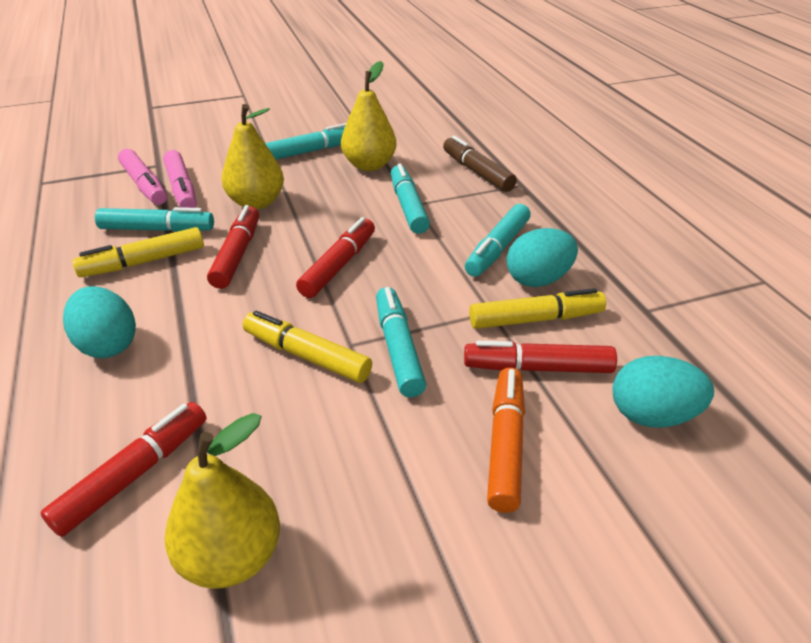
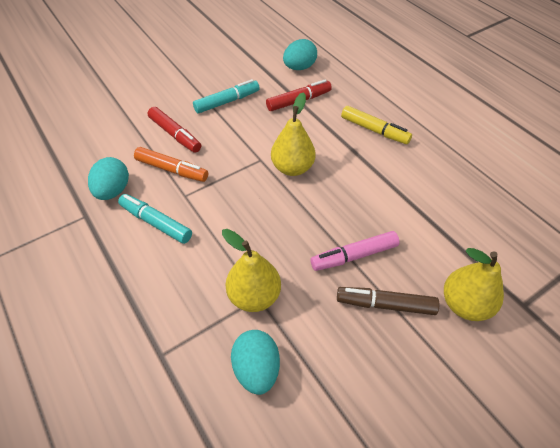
pink marker: 2 -> 1
red marker: 4 -> 2
turquoise marker: 5 -> 2
yellow marker: 3 -> 1

